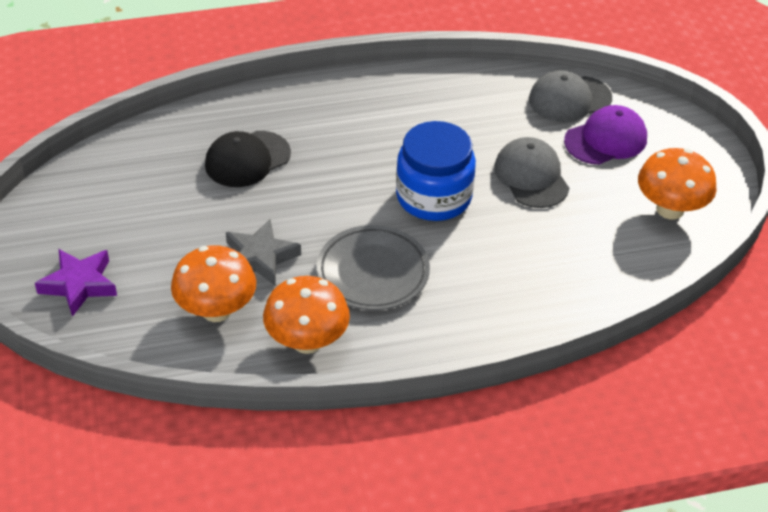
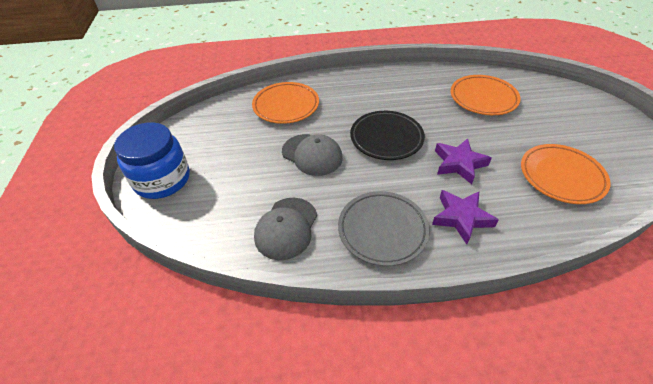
black cap: 1 -> 0
black plate: 0 -> 1
grey star: 1 -> 0
orange mushroom: 3 -> 0
orange plate: 0 -> 3
purple cap: 1 -> 0
purple star: 1 -> 2

